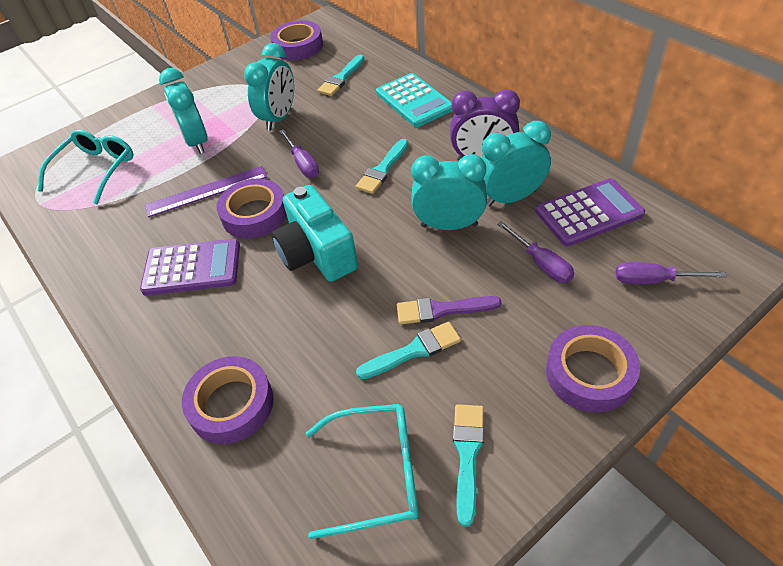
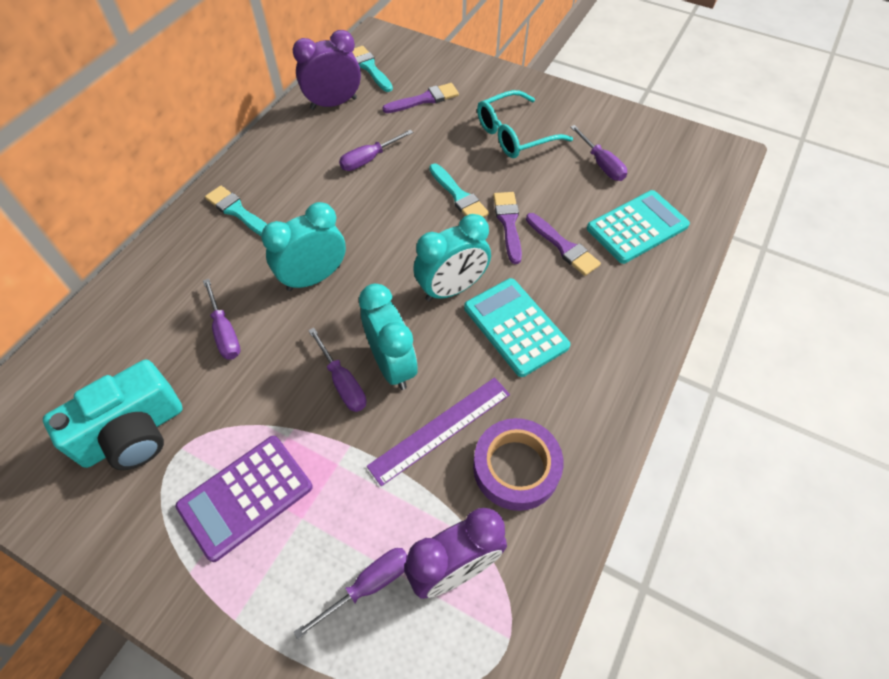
purple brush: 1 -> 3
purple calculator: 2 -> 1
purple clock: 1 -> 2
purple screwdriver: 3 -> 5
purple tape: 4 -> 1
turquoise brush: 4 -> 3
turquoise calculator: 1 -> 2
turquoise clock: 4 -> 3
turquoise glasses: 2 -> 1

